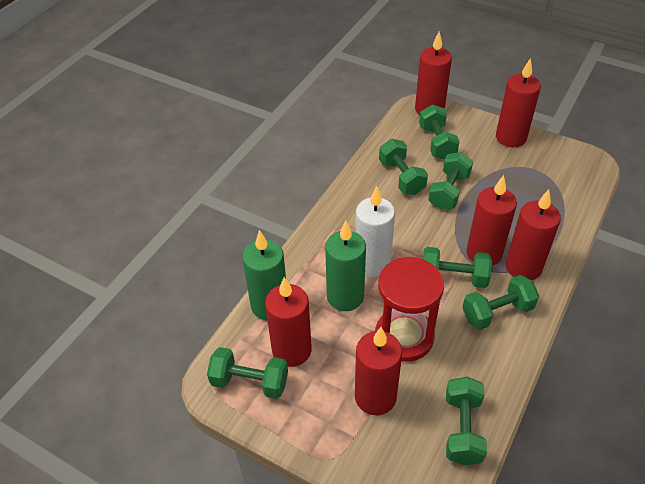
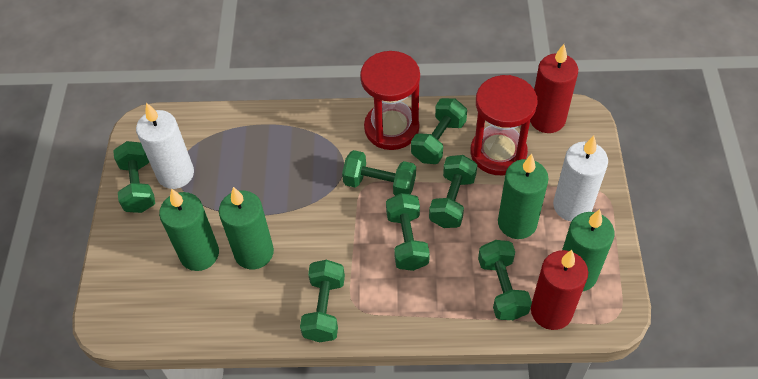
green candle: 2 -> 4
red candle: 6 -> 2
red hourglass: 1 -> 2
white candle: 1 -> 2

